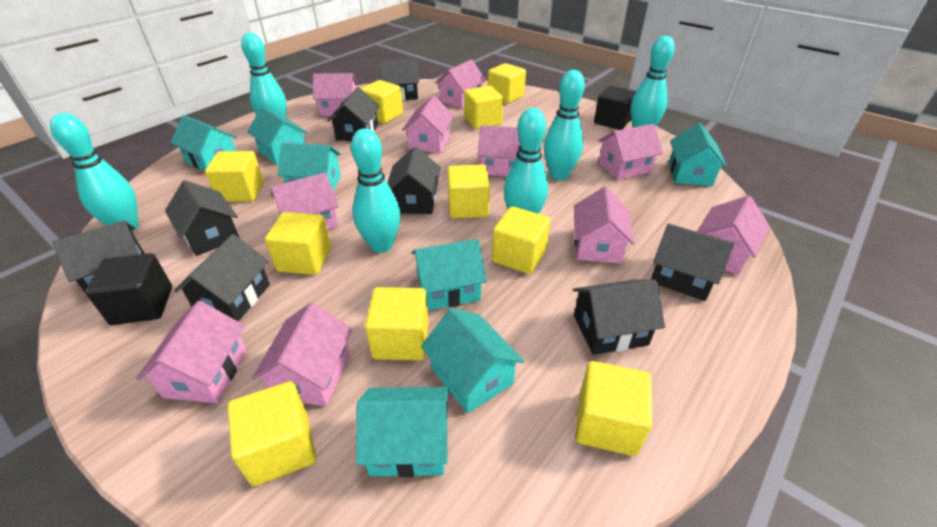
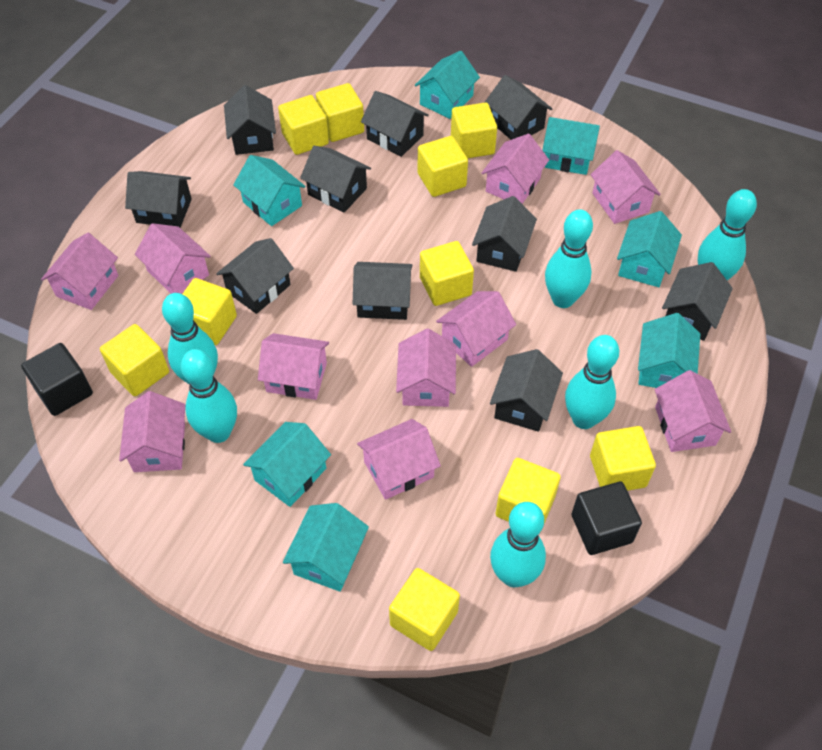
black house: 8 -> 10

